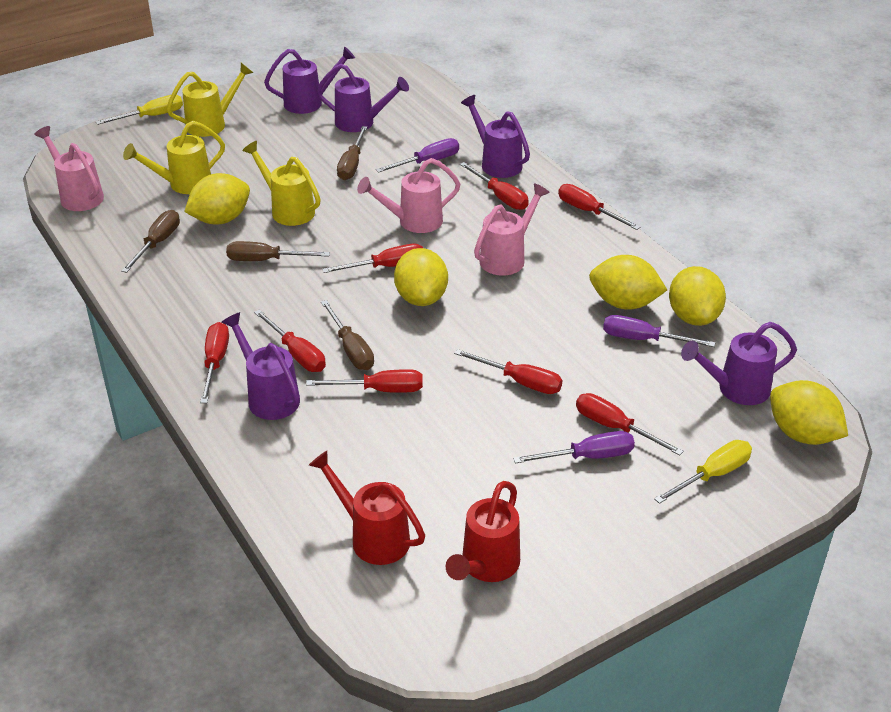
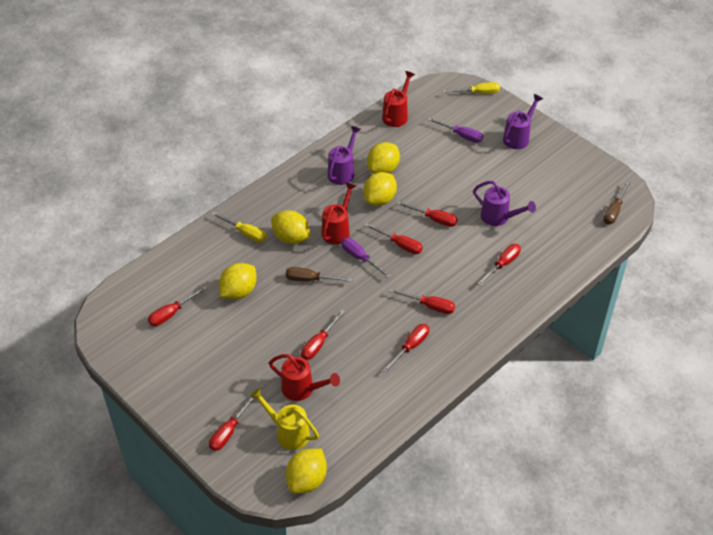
brown screwdriver: 4 -> 2
pink watering can: 3 -> 0
purple screwdriver: 3 -> 2
purple watering can: 5 -> 3
red watering can: 2 -> 3
yellow watering can: 3 -> 1

